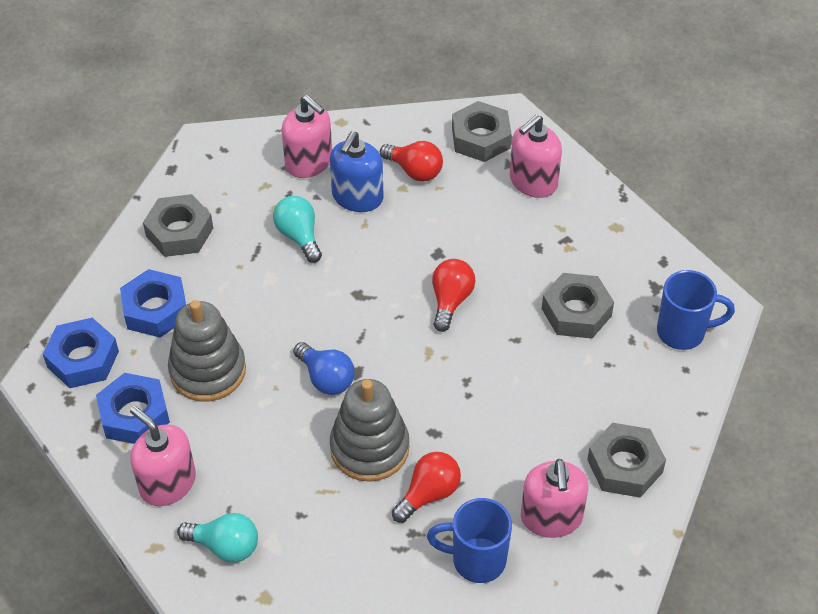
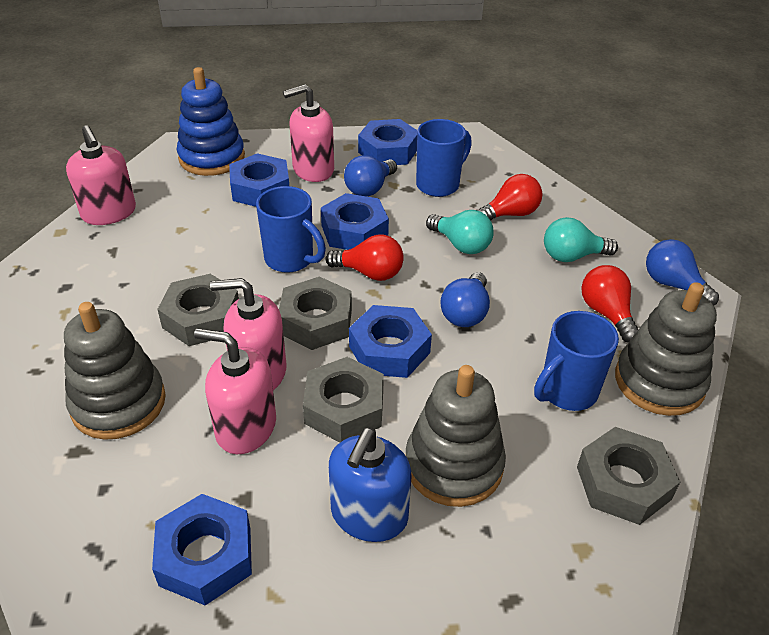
blue light bulb: 1 -> 3
blue mug: 2 -> 3
blue nut: 3 -> 5
blue stacking toy: 0 -> 1
grey stacking toy: 2 -> 3

